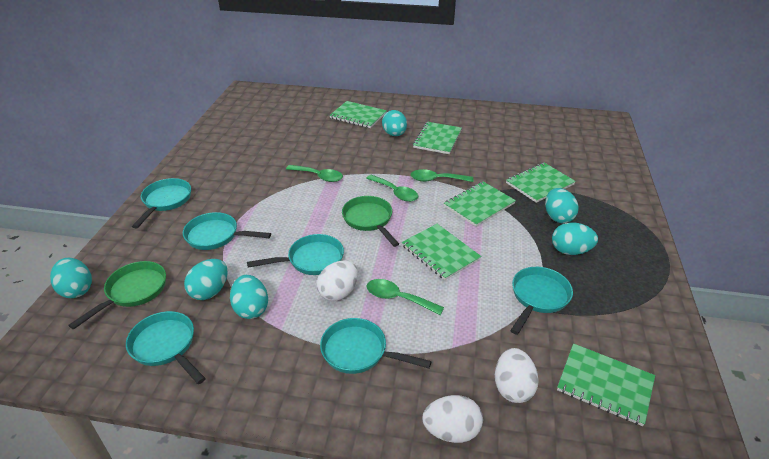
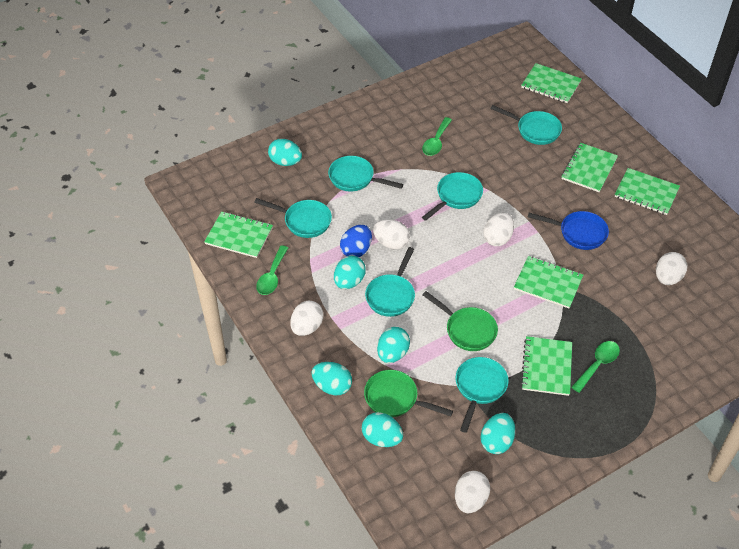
blue egg: 0 -> 1
blue pan: 0 -> 1
green spoon: 4 -> 3
white egg: 3 -> 5

